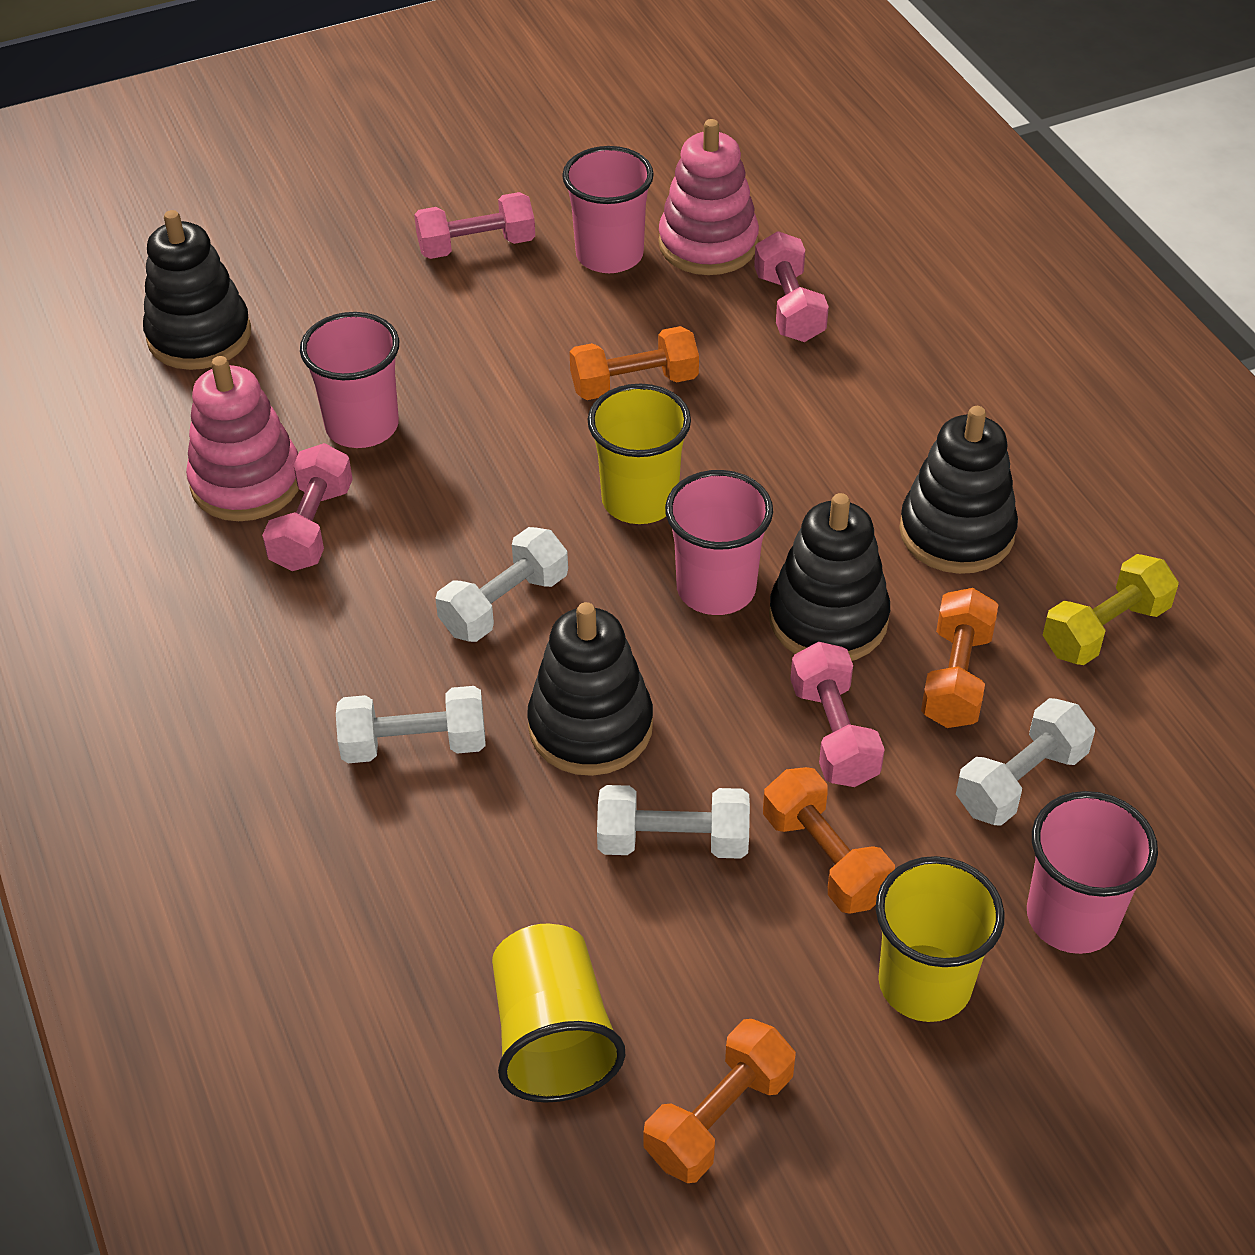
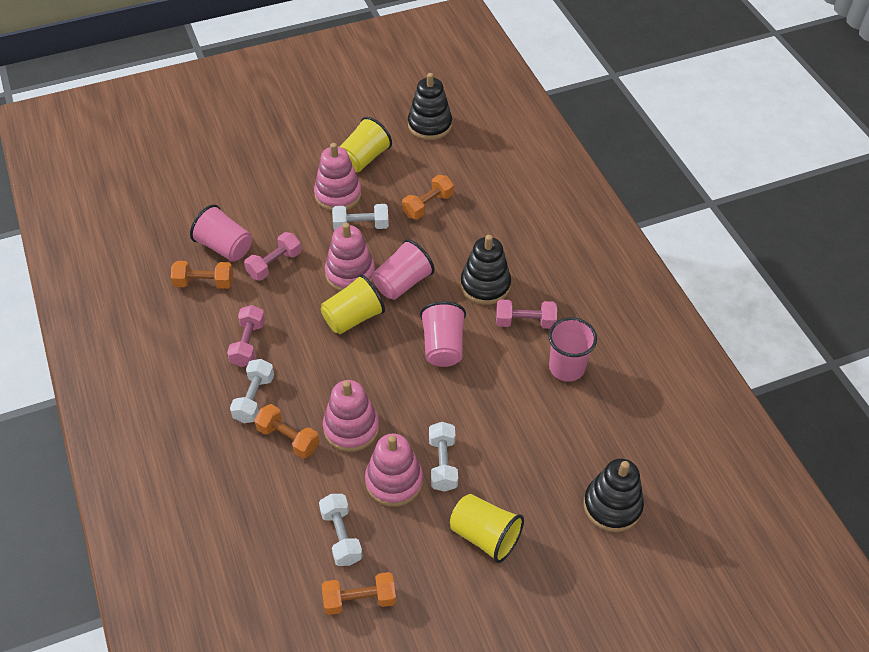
black stacking toy: 4 -> 3
pink dumbbell: 4 -> 3
pink stacking toy: 2 -> 4
yellow dumbbell: 1 -> 0

